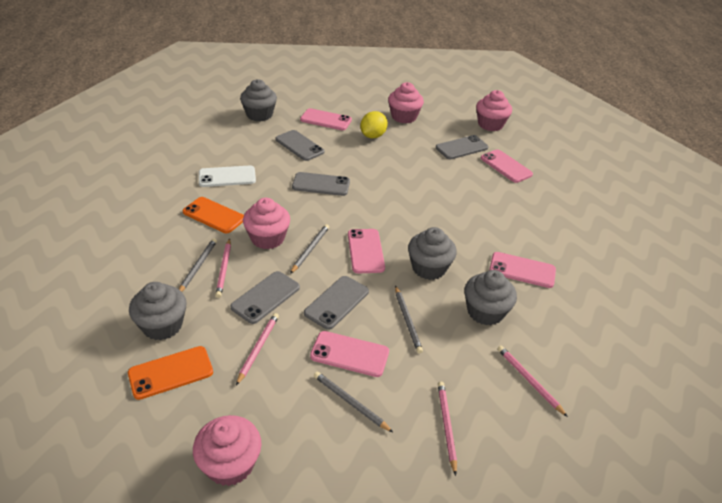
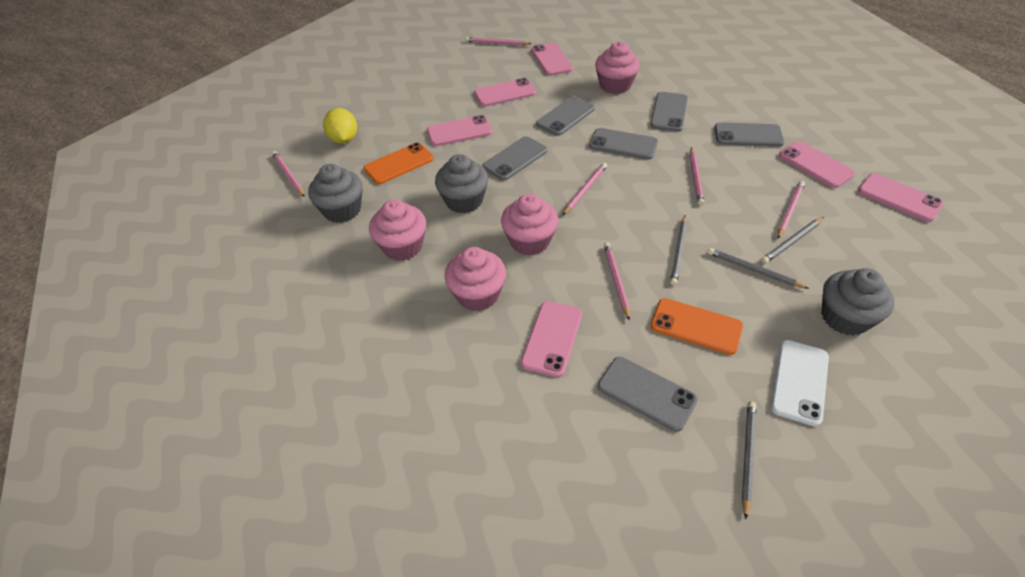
grey cupcake: 4 -> 3
grey phone: 5 -> 6
pink pencil: 4 -> 6
pink phone: 5 -> 6

